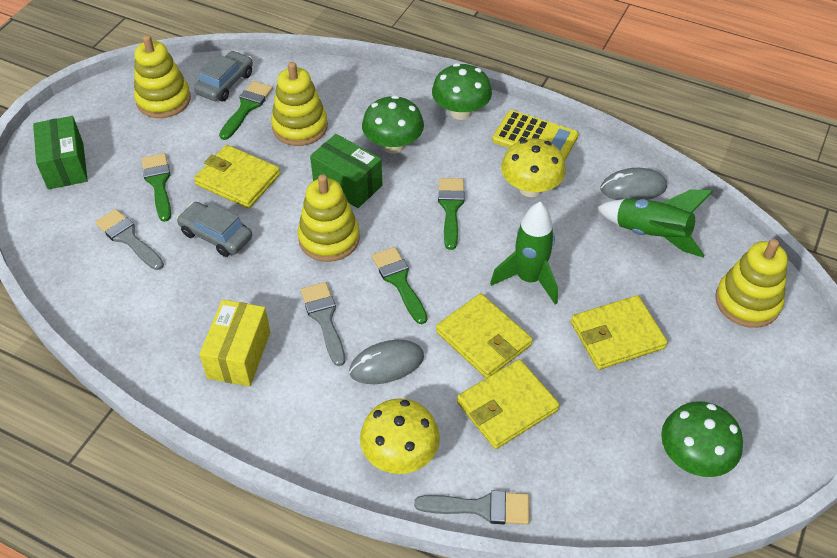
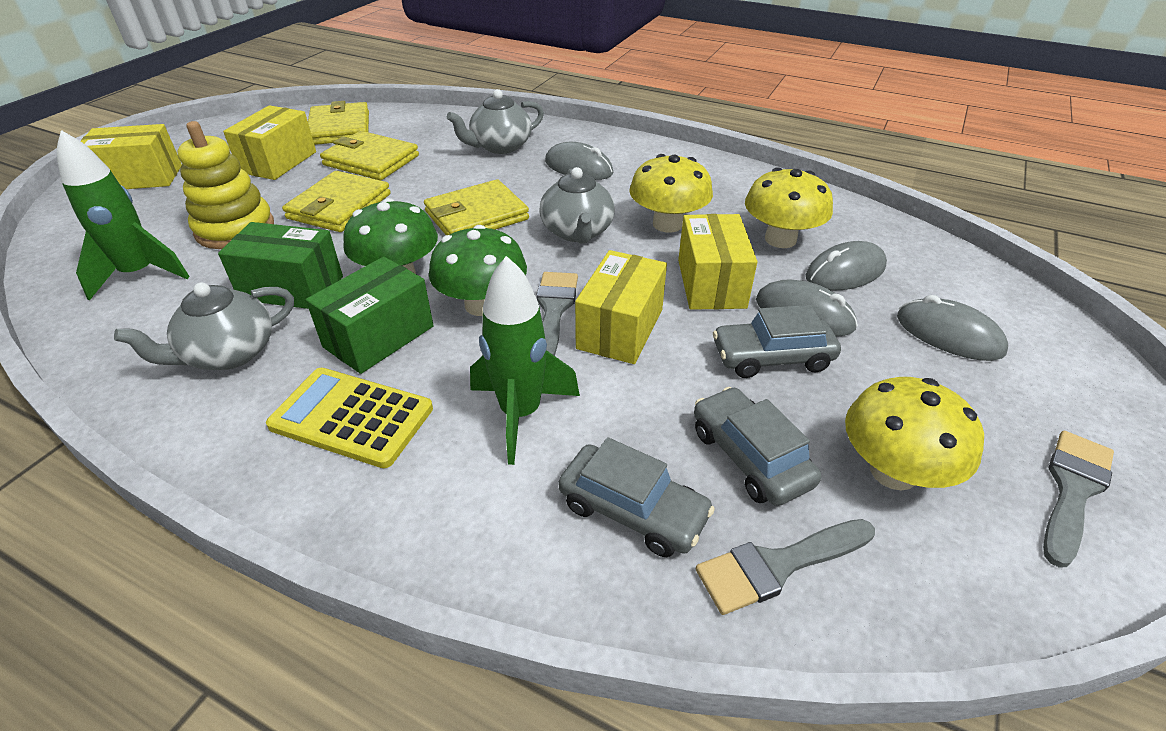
green brush: 4 -> 0
green mushroom: 3 -> 2
grey car: 2 -> 3
grey mouse: 2 -> 4
grey teapot: 0 -> 3
yellow box: 1 -> 4
yellow mushroom: 2 -> 3
yellow stacking toy: 4 -> 1

